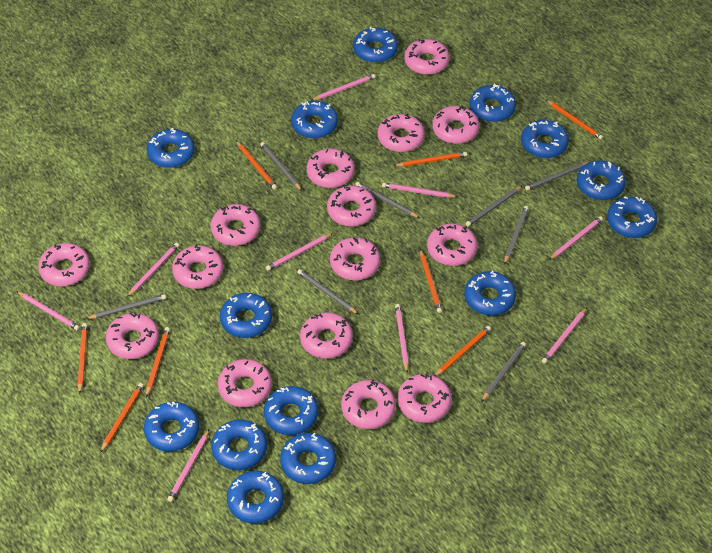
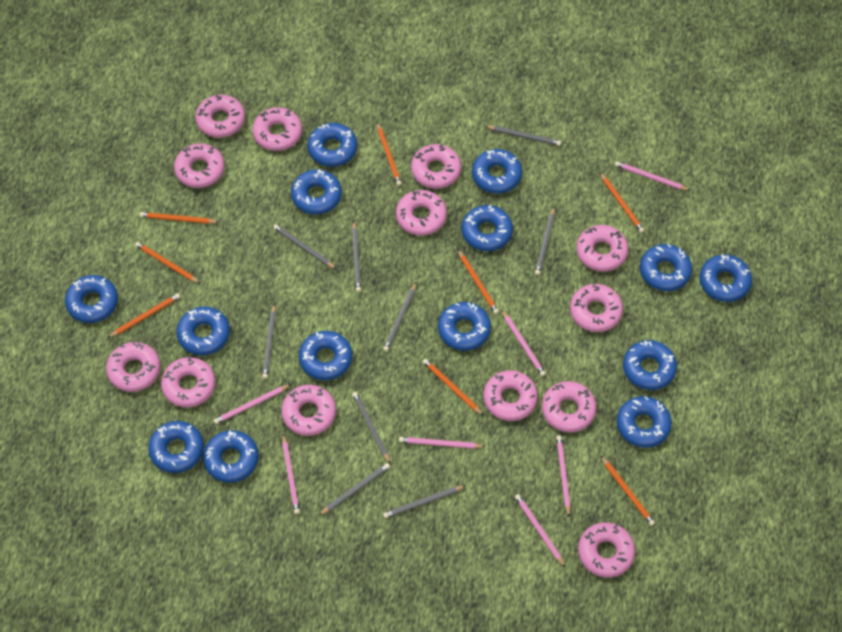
grey pencil: 8 -> 9
pink donut: 15 -> 13
pink pencil: 9 -> 7

